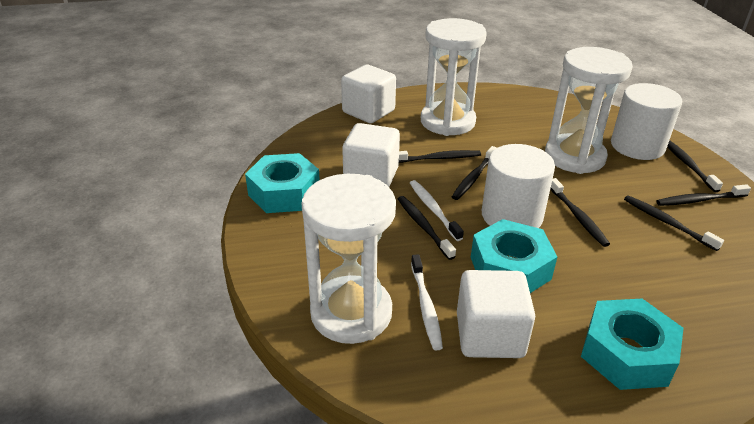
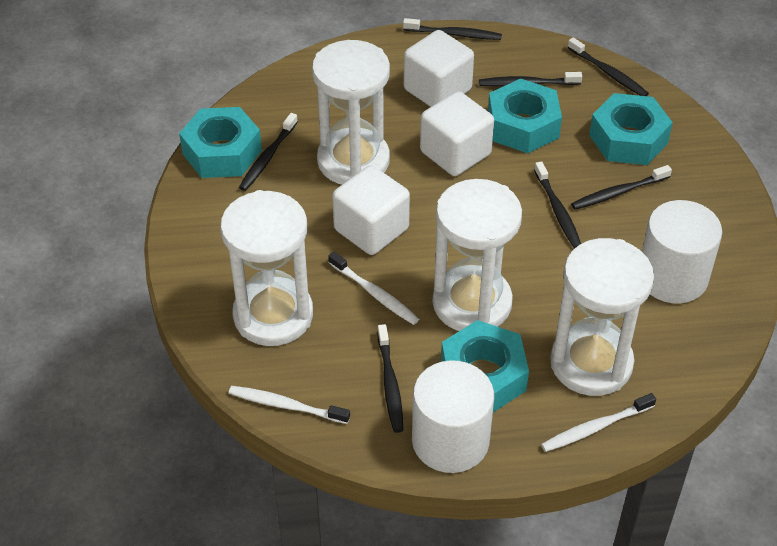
turquoise nut: 3 -> 4
white hourglass: 3 -> 4
white toothbrush: 2 -> 3

